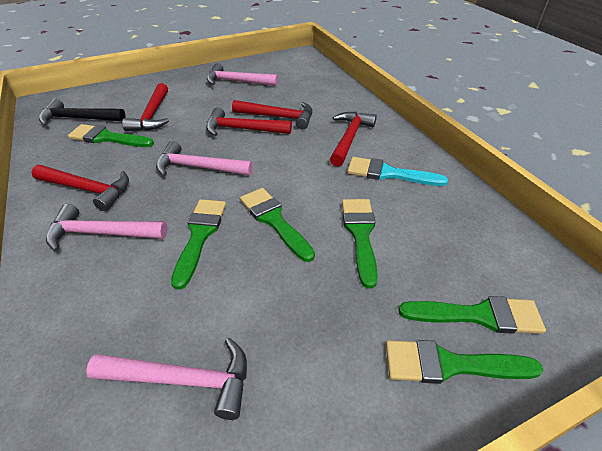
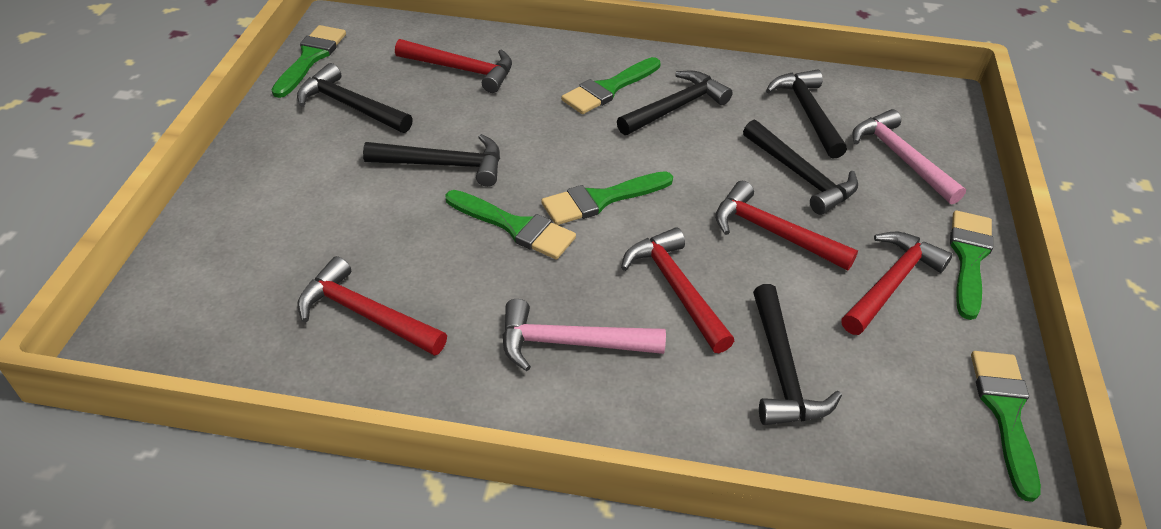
black hammer: 1 -> 6
pink hammer: 4 -> 2
turquoise brush: 1 -> 0

